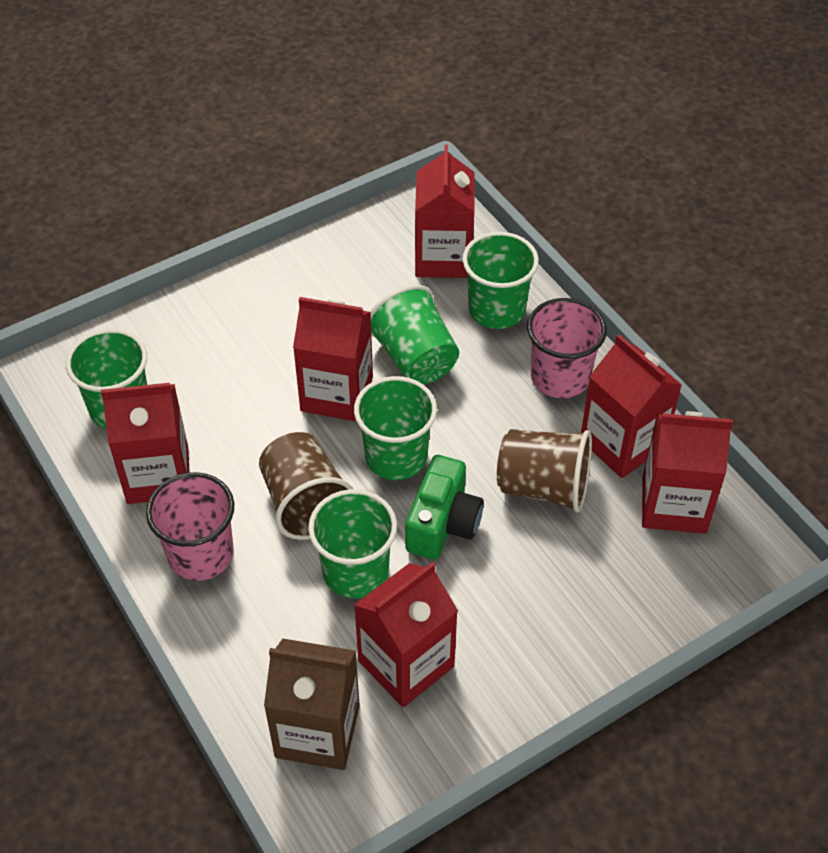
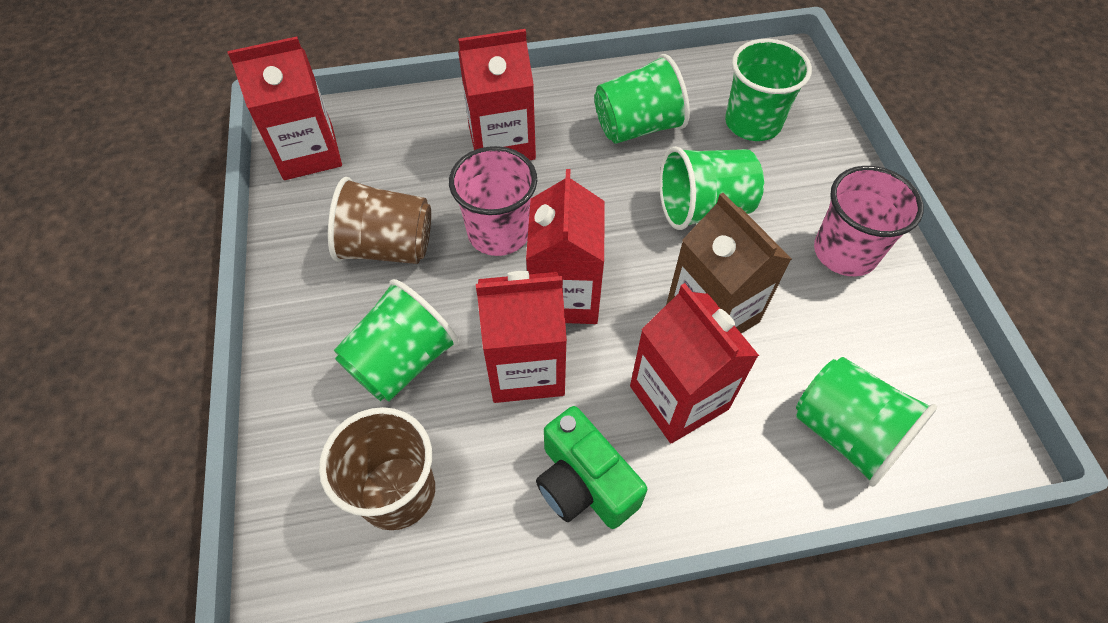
red carton: 6 -> 5

